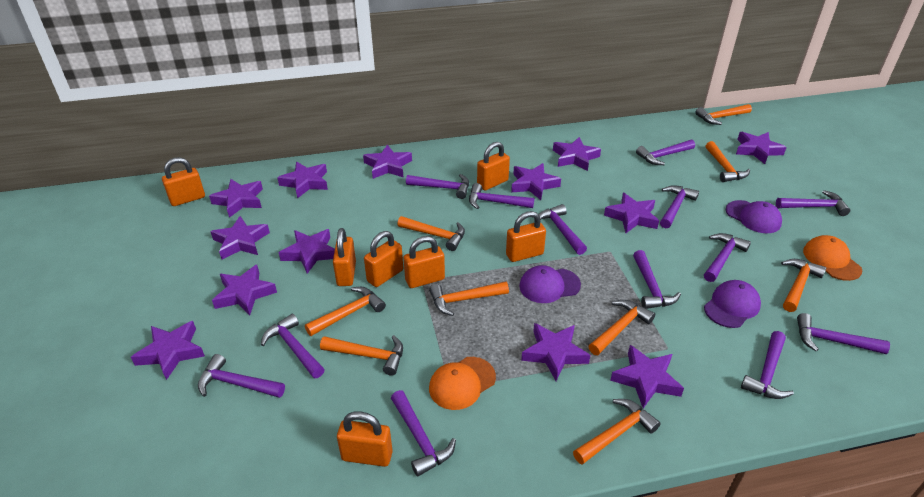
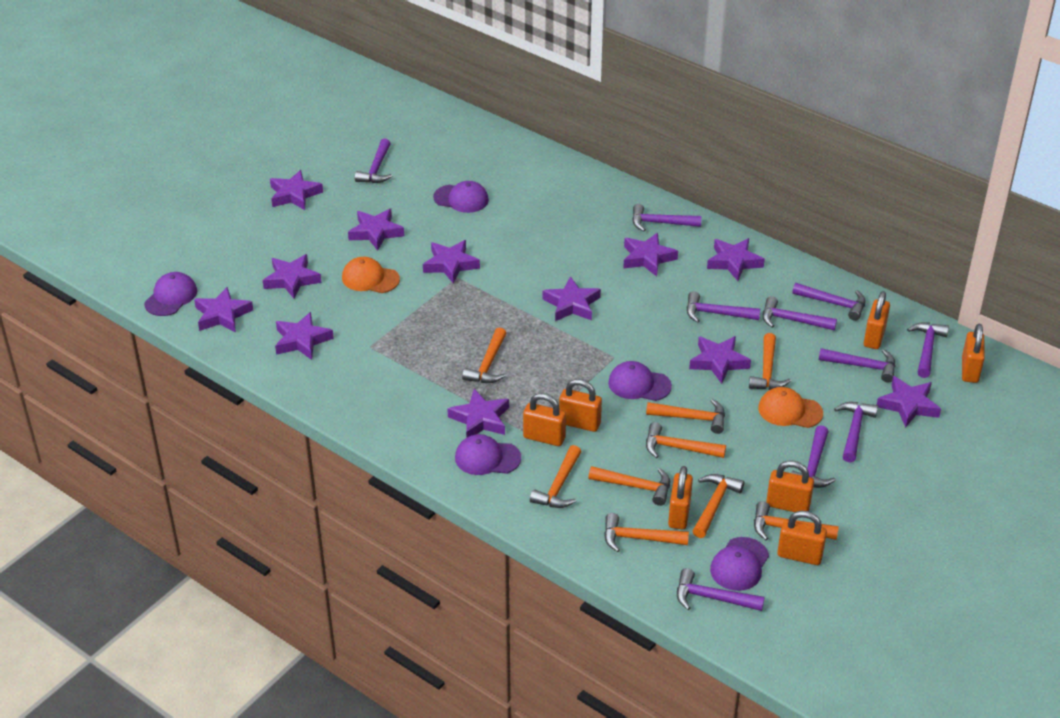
purple cap: 3 -> 5
purple hammer: 13 -> 10
purple star: 13 -> 12

